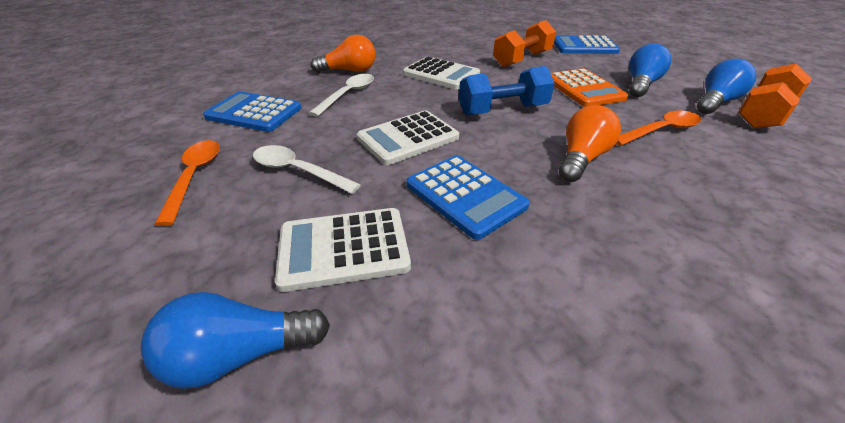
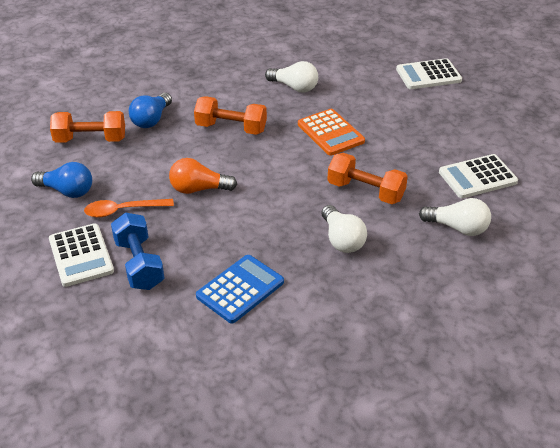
blue calculator: 3 -> 1
blue light bulb: 3 -> 2
orange dumbbell: 2 -> 3
orange light bulb: 2 -> 1
orange spoon: 2 -> 1
white light bulb: 0 -> 3
white spoon: 2 -> 0

